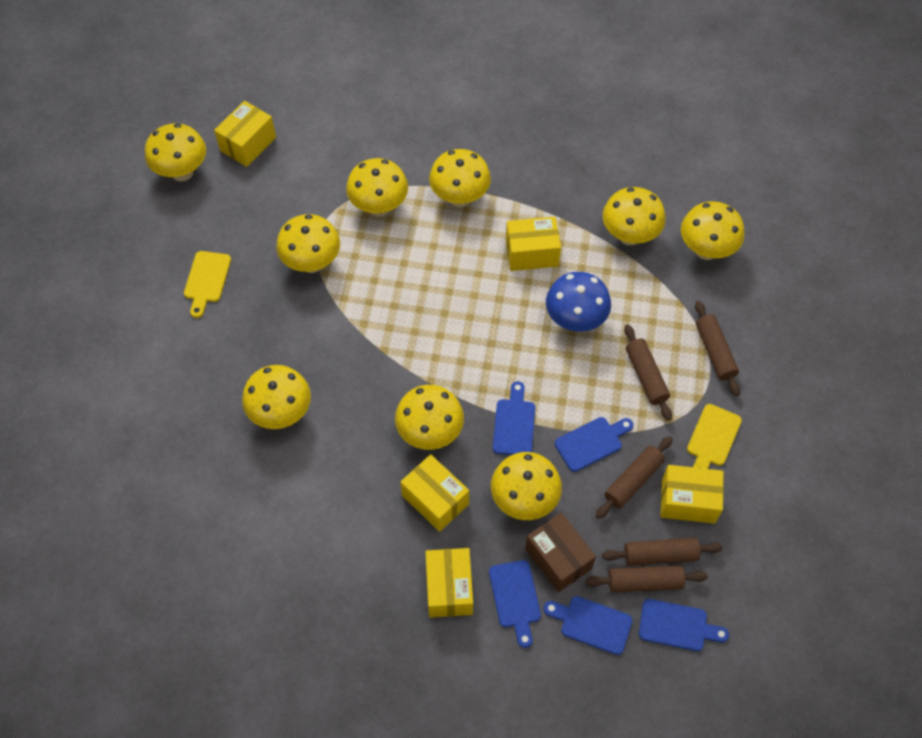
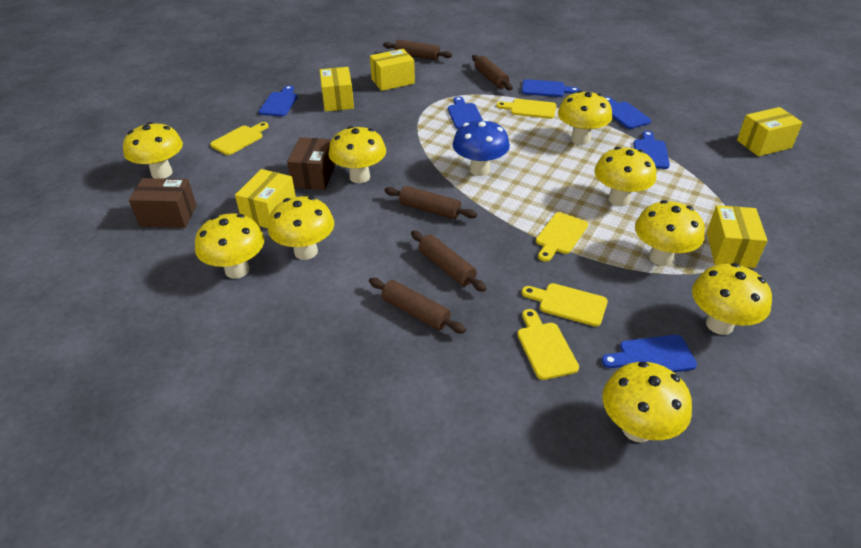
blue cutting board: 5 -> 6
brown box: 1 -> 2
yellow cutting board: 2 -> 5

